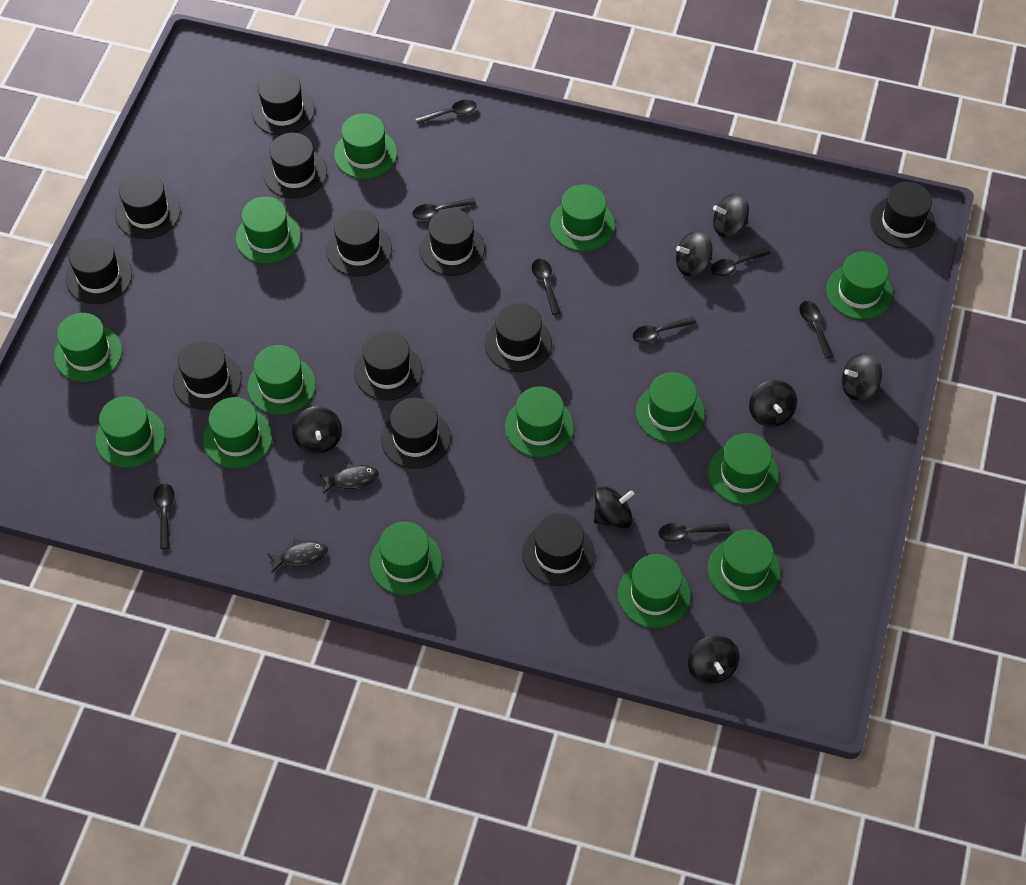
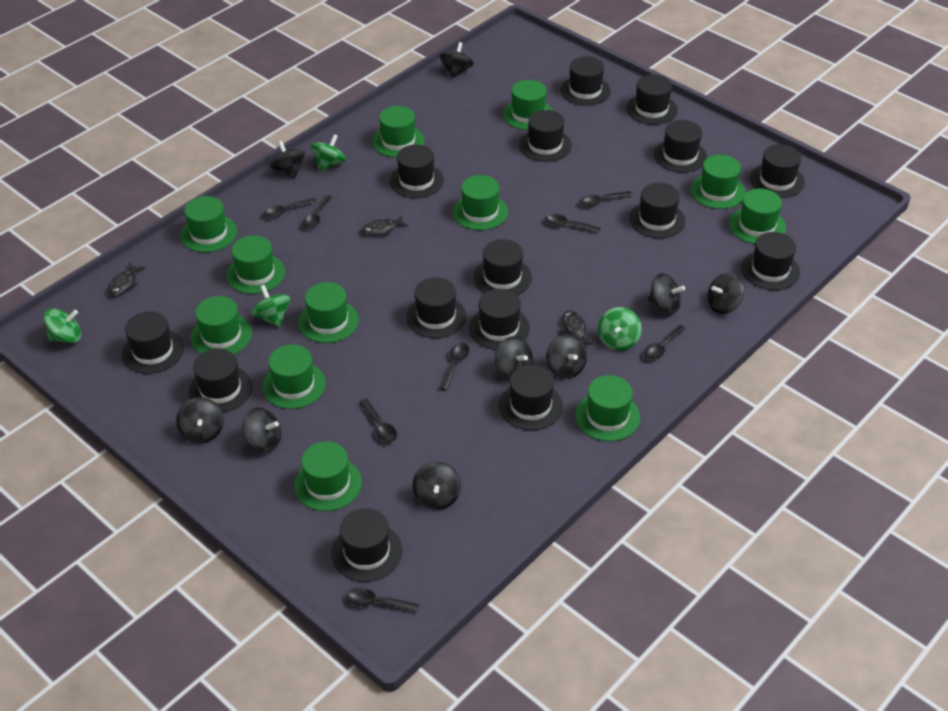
black fish: 2 -> 3
black hat: 12 -> 15
black spinning top: 7 -> 9
green hat: 14 -> 12
green spinning top: 0 -> 4

